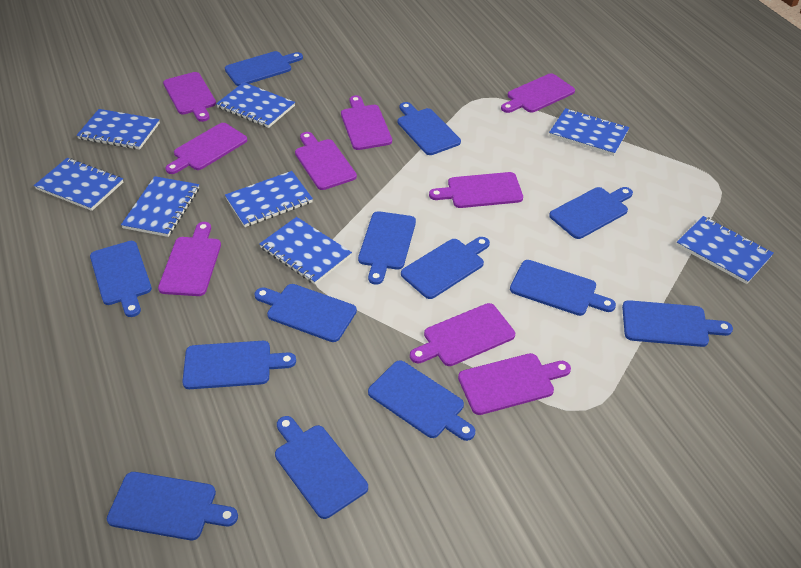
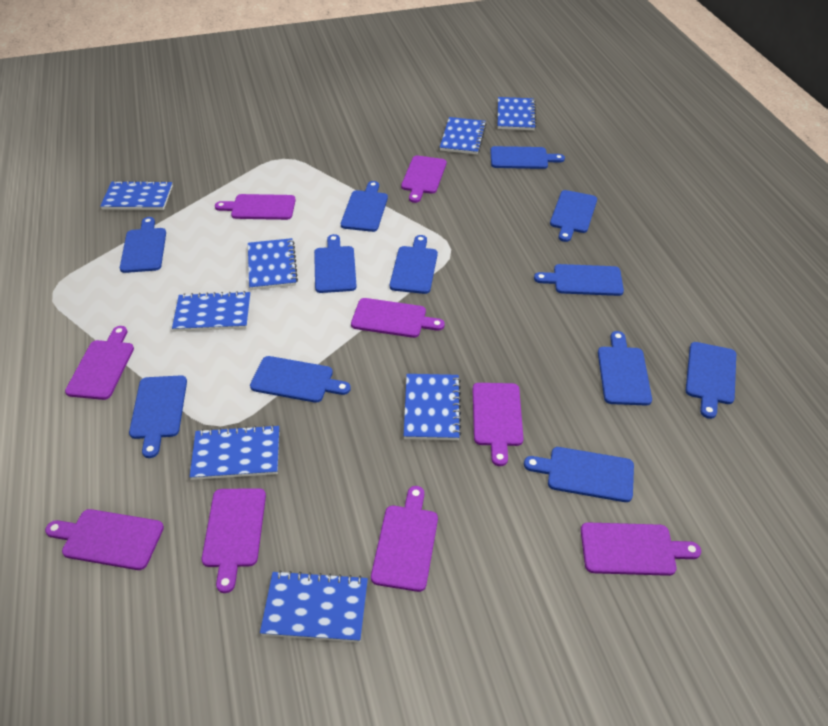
blue cutting board: 13 -> 12

